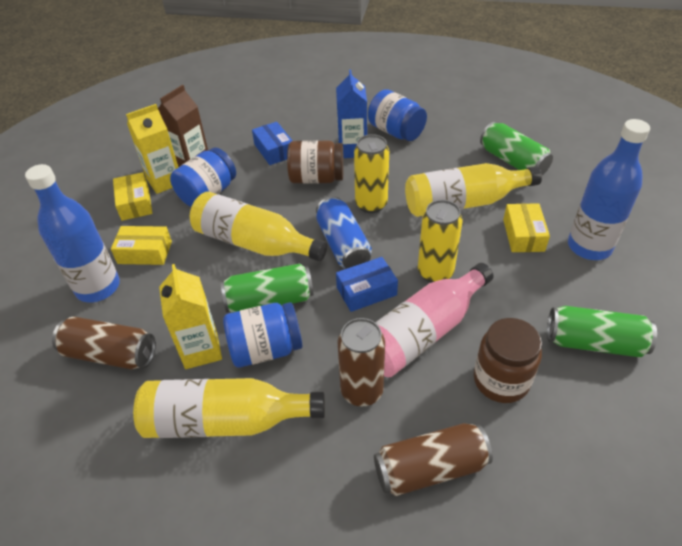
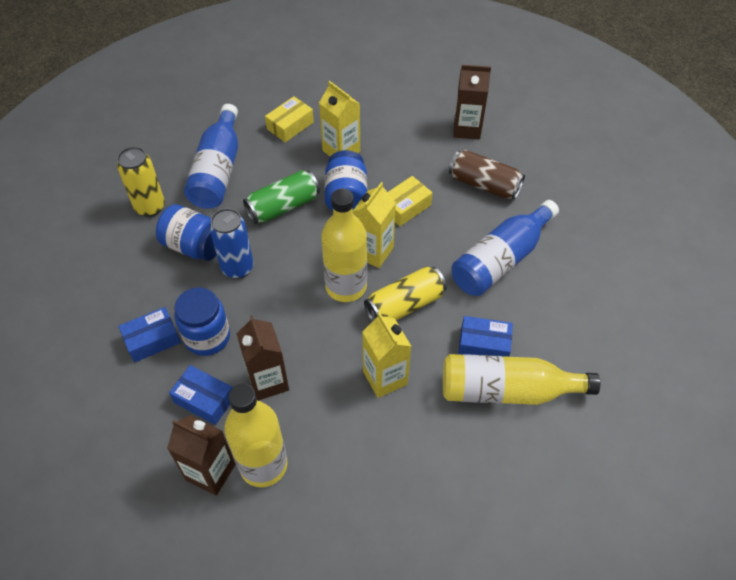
blue box: 2 -> 3
blue carton: 1 -> 0
brown can: 3 -> 1
brown carton: 1 -> 3
brown jar: 2 -> 0
green can: 3 -> 1
pink bottle: 1 -> 0
yellow box: 3 -> 2
yellow carton: 2 -> 3

